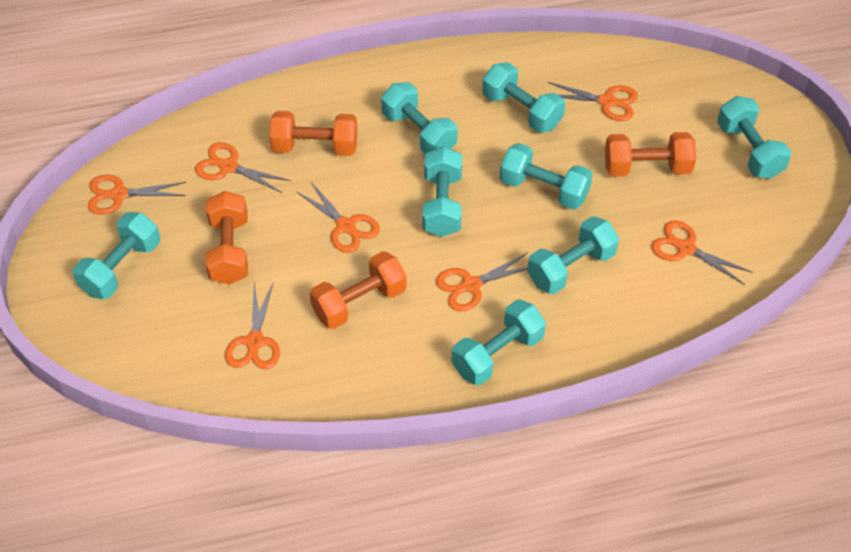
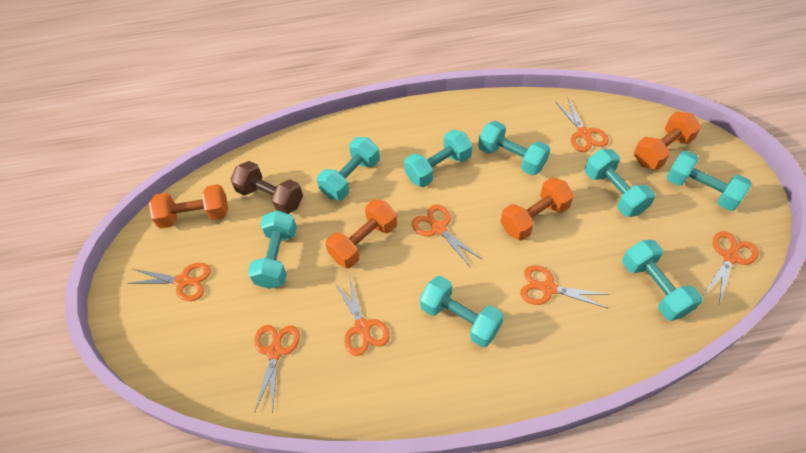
brown dumbbell: 0 -> 1

